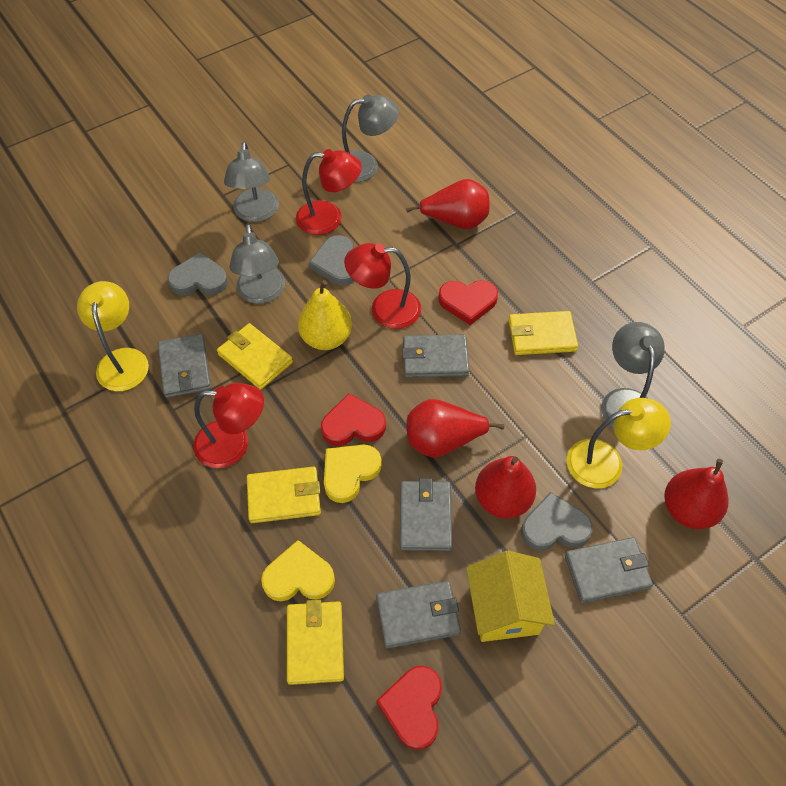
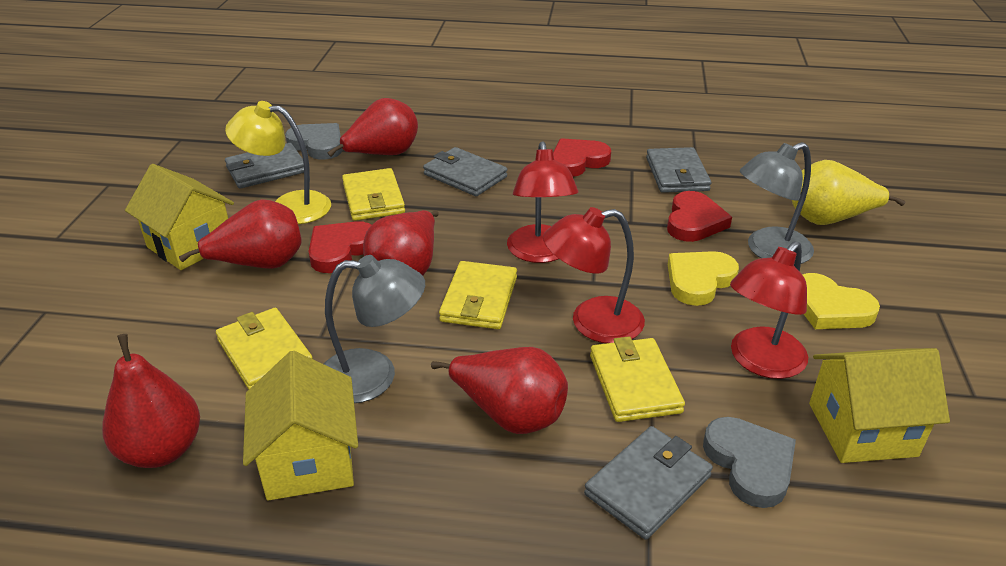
grey heart: 3 -> 2
grey lamp: 4 -> 2
grey wallet: 5 -> 4
red pear: 4 -> 5
yellow house: 1 -> 3
yellow lamp: 2 -> 1

